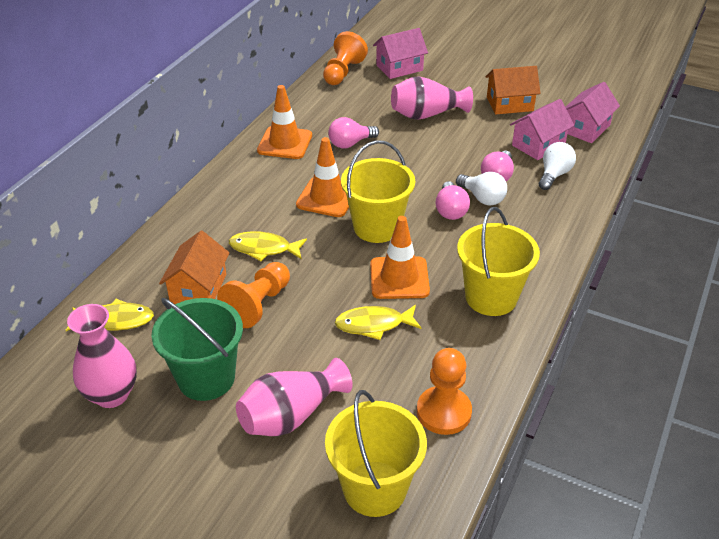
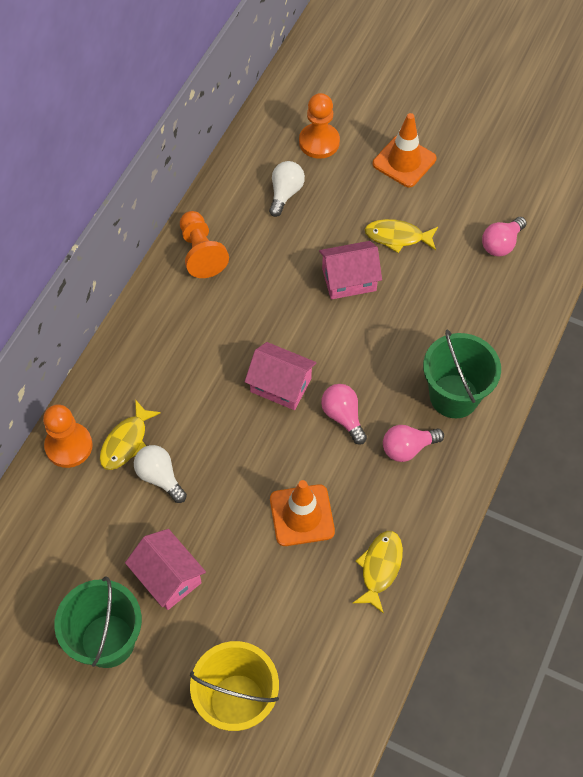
green bucket: 1 -> 2
orange house: 2 -> 0
orange traffic cone: 3 -> 2
pink vase: 3 -> 0
yellow bucket: 3 -> 1

